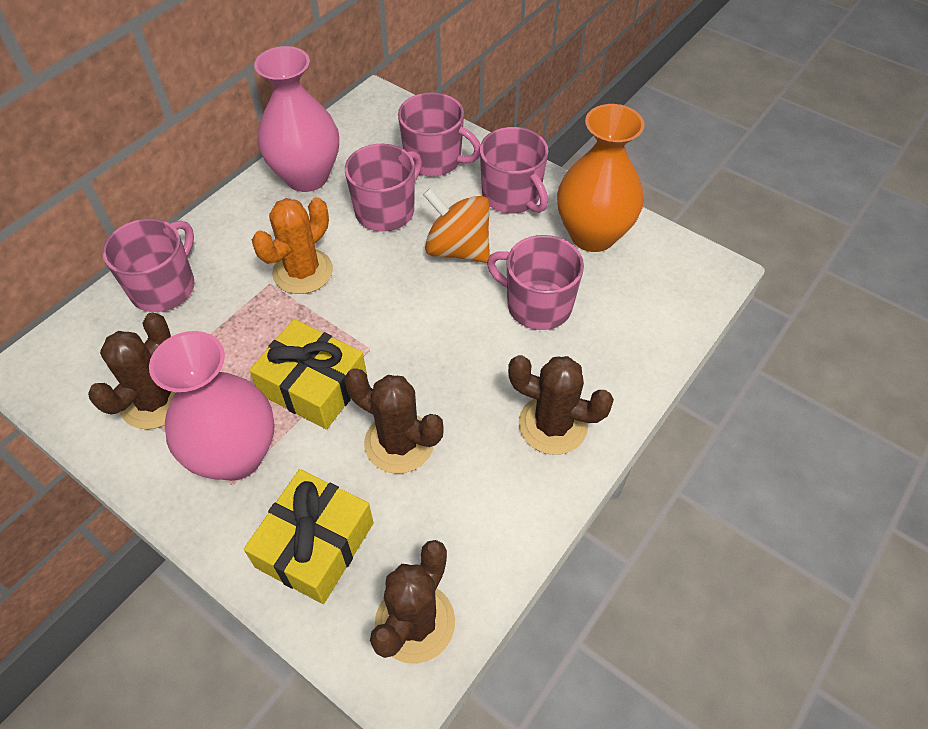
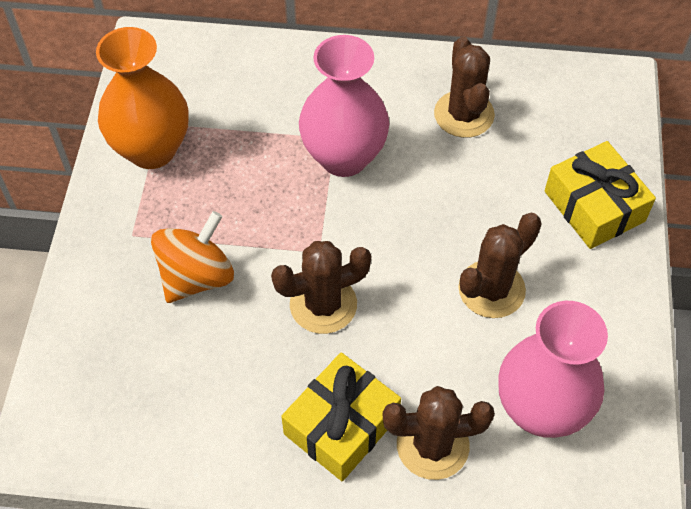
orange cactus: 1 -> 0
pink mug: 5 -> 0

